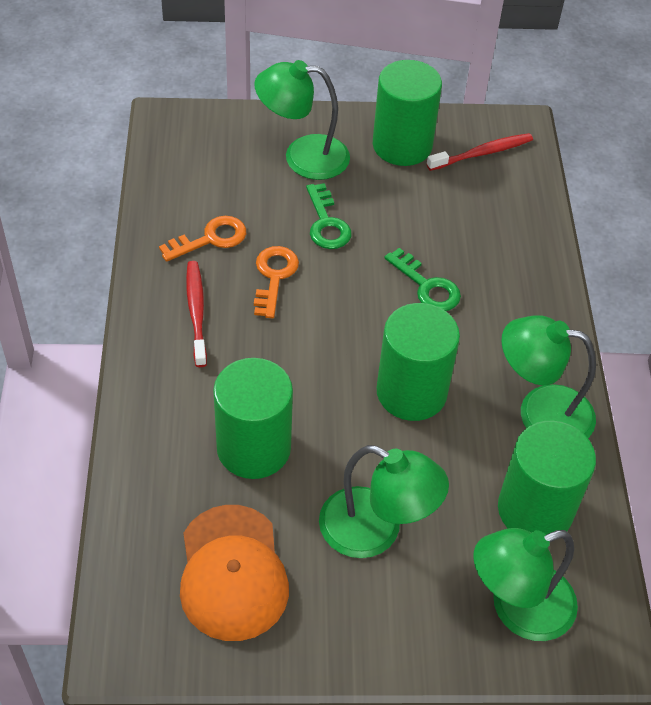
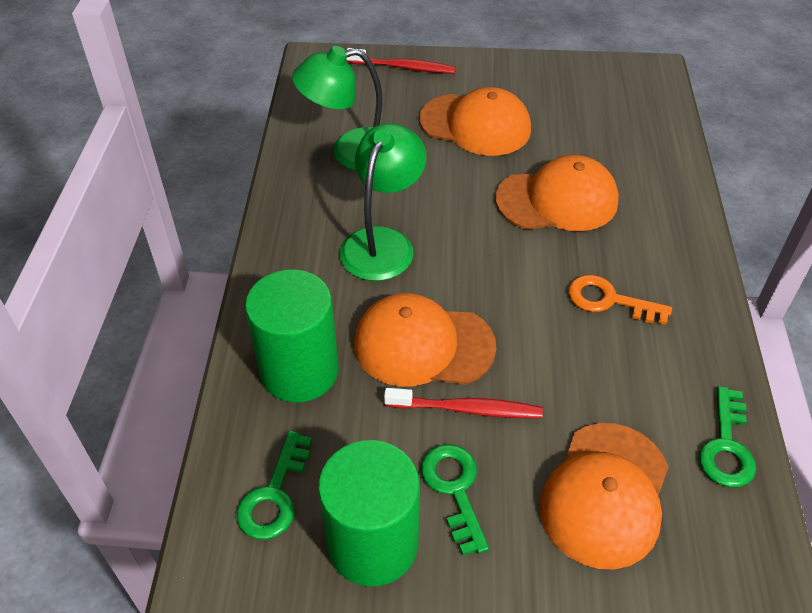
green cylinder: 4 -> 2
green key: 2 -> 3
green lamp: 4 -> 2
orange cap: 1 -> 4
orange key: 2 -> 1

